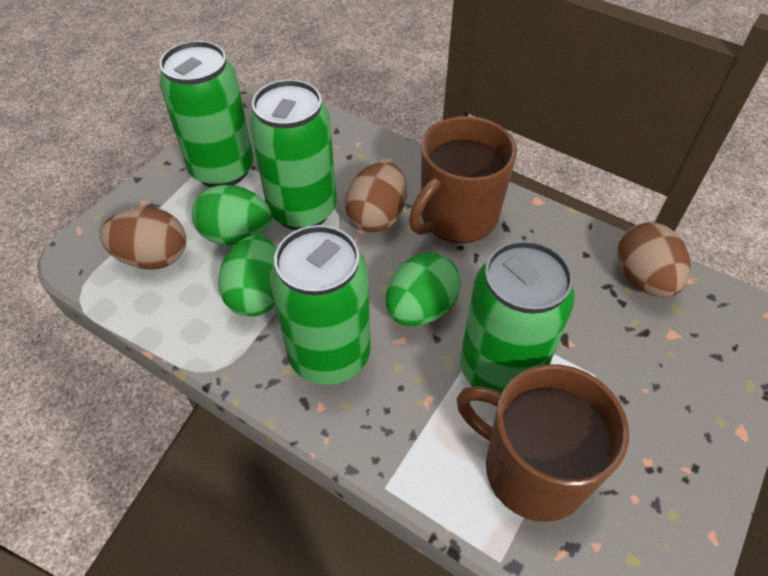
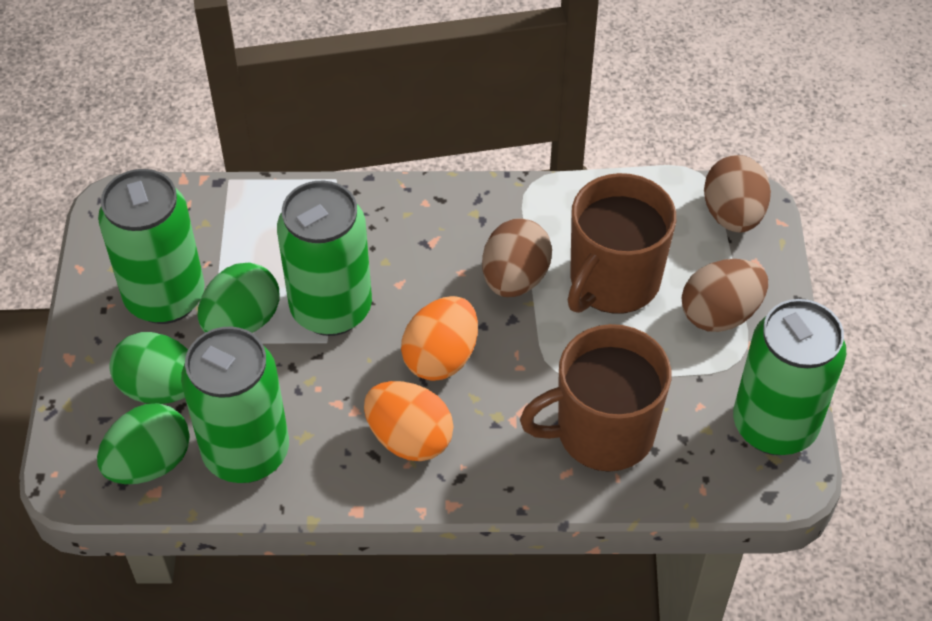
orange egg: 0 -> 2

